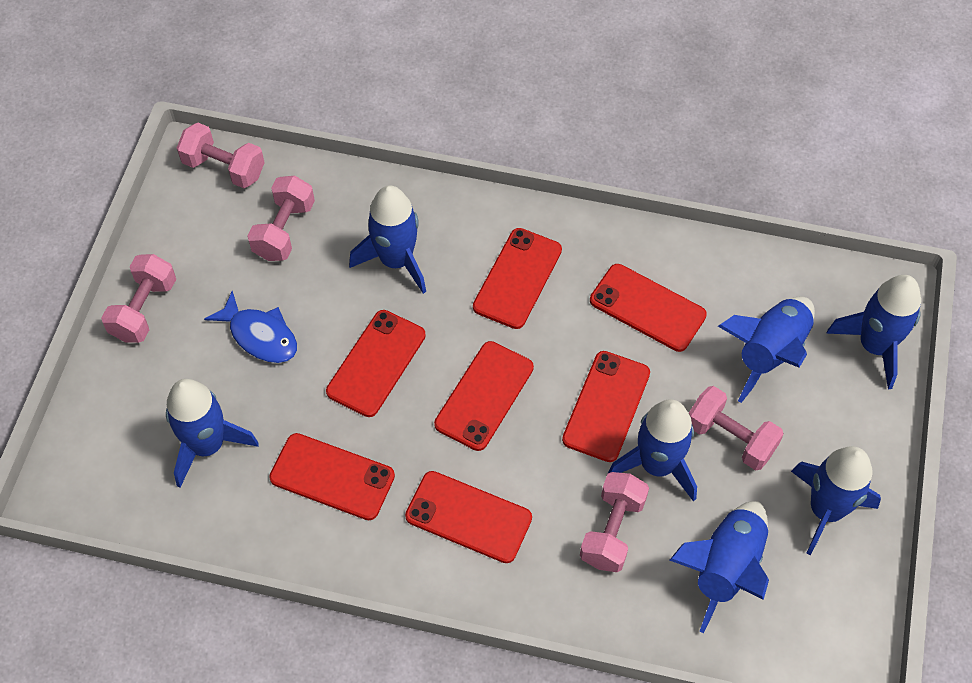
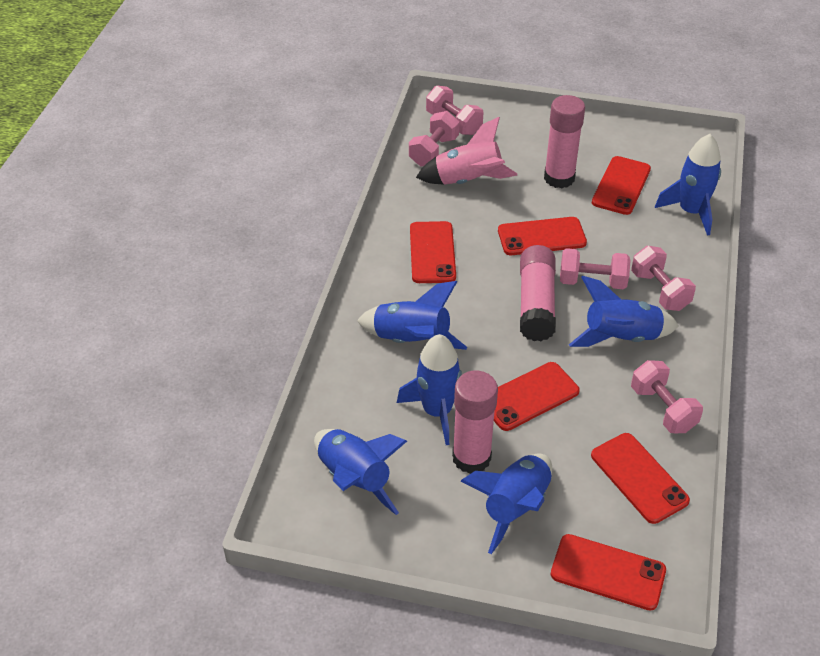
blue fish: 1 -> 0
blue rocket: 7 -> 6
pink glue stick: 0 -> 3
pink rocket: 0 -> 1
red phone: 7 -> 6

